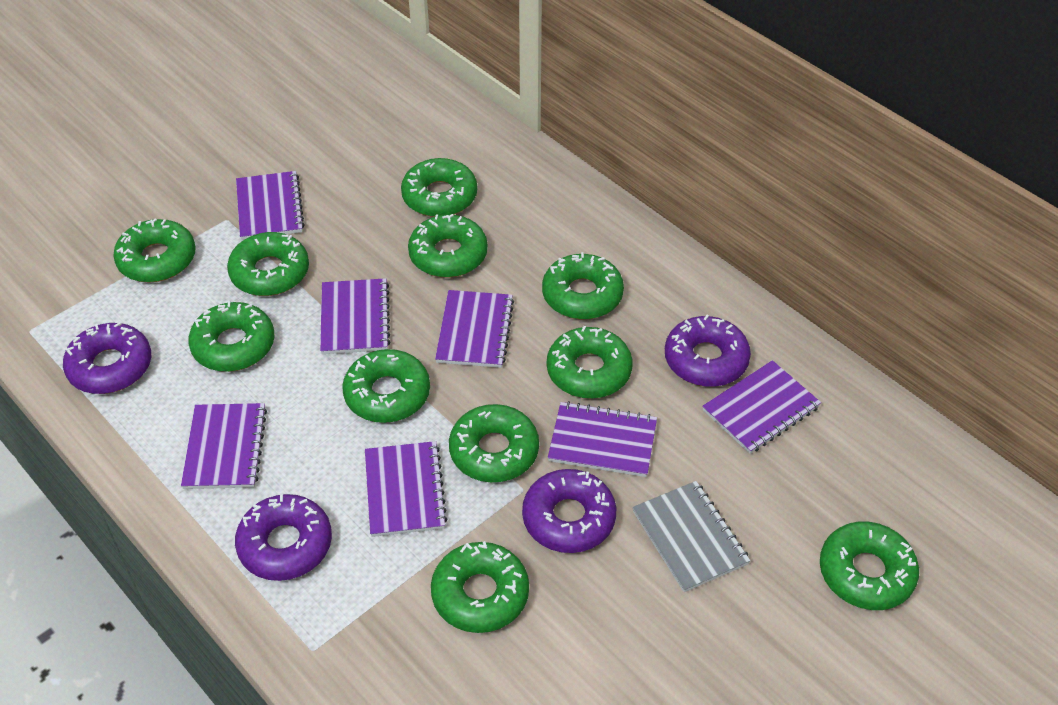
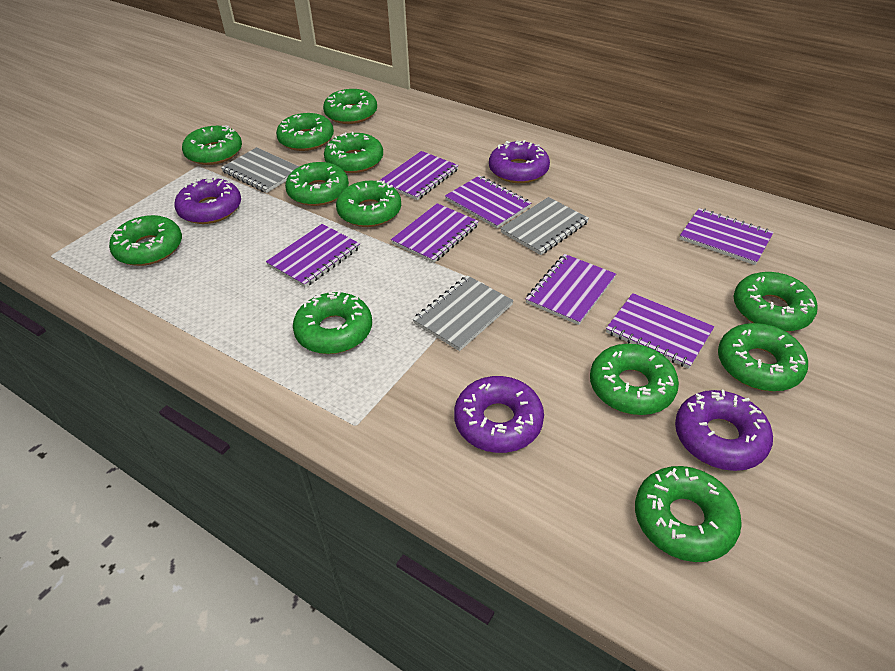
green donut: 11 -> 12
grey notebook: 1 -> 3

